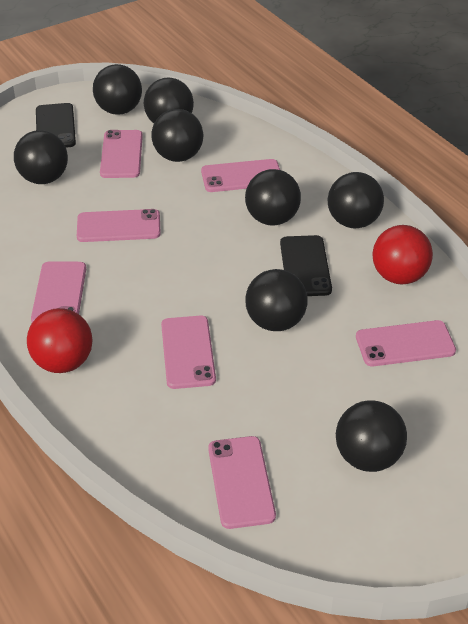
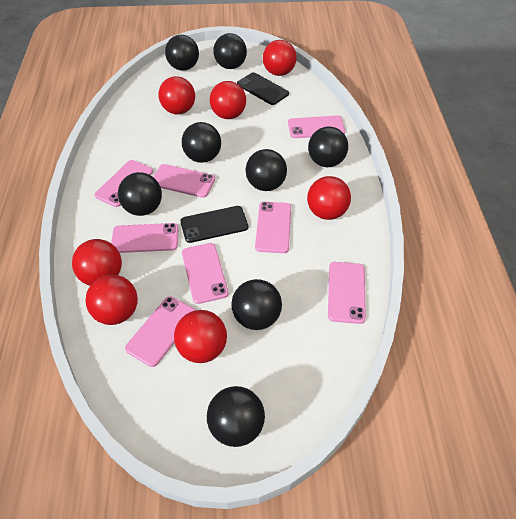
pink phone: 7 -> 8
red ball: 2 -> 7

